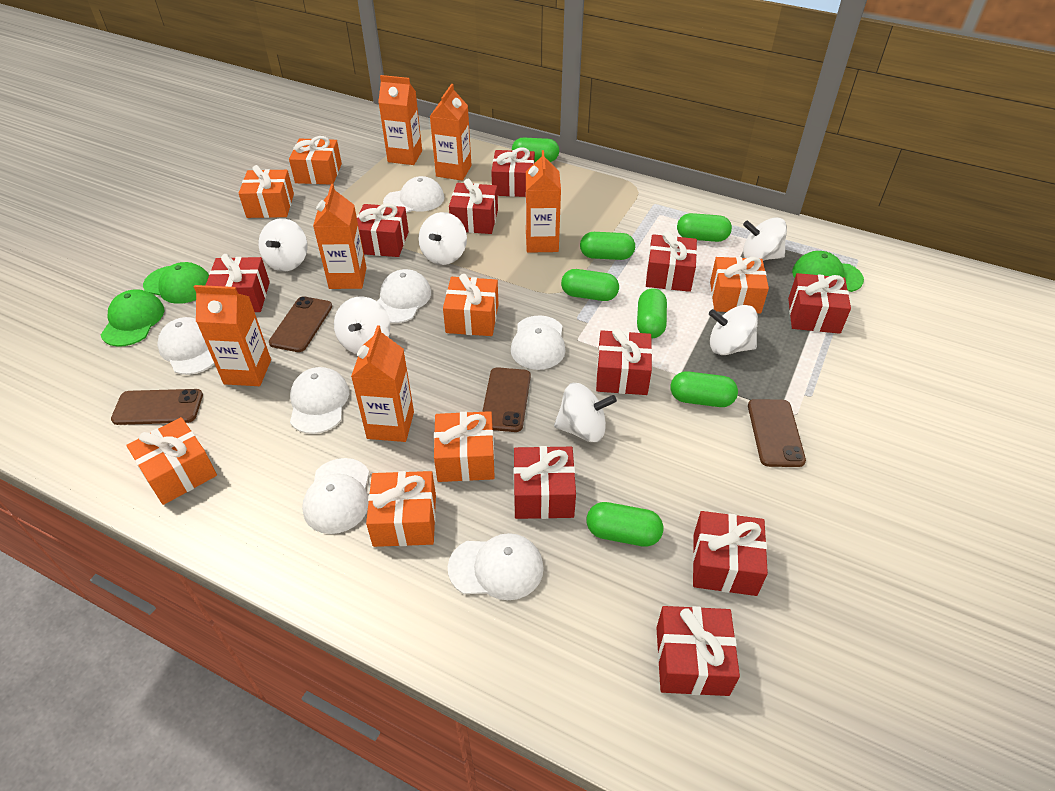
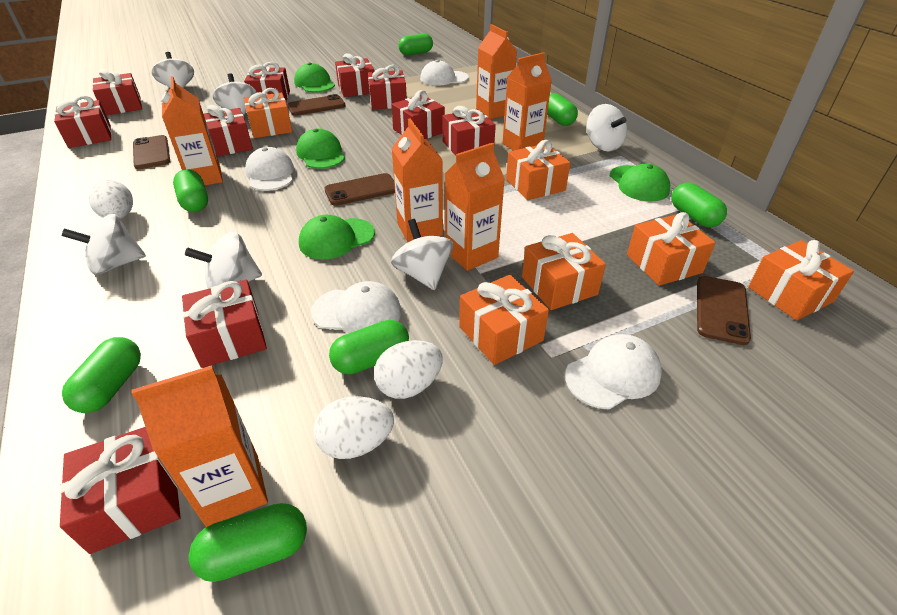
green cap: 3 -> 4
orange gift: 7 -> 6
white cap: 7 -> 4
white egg: 0 -> 3

